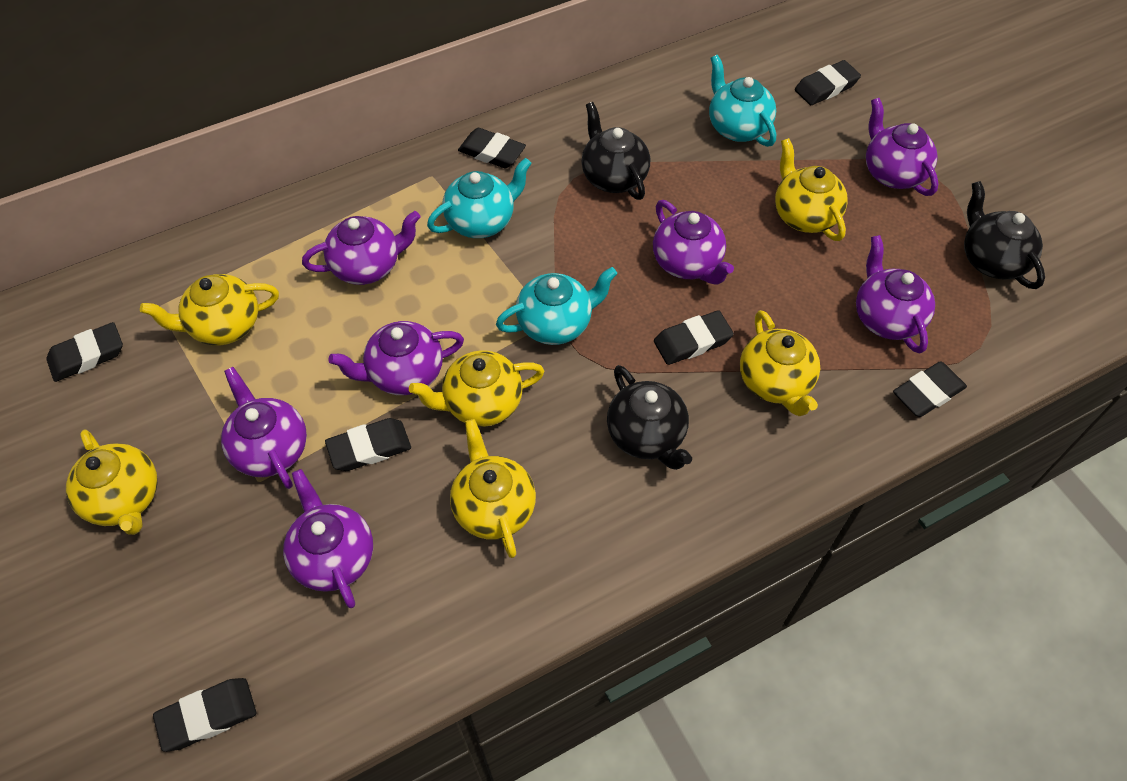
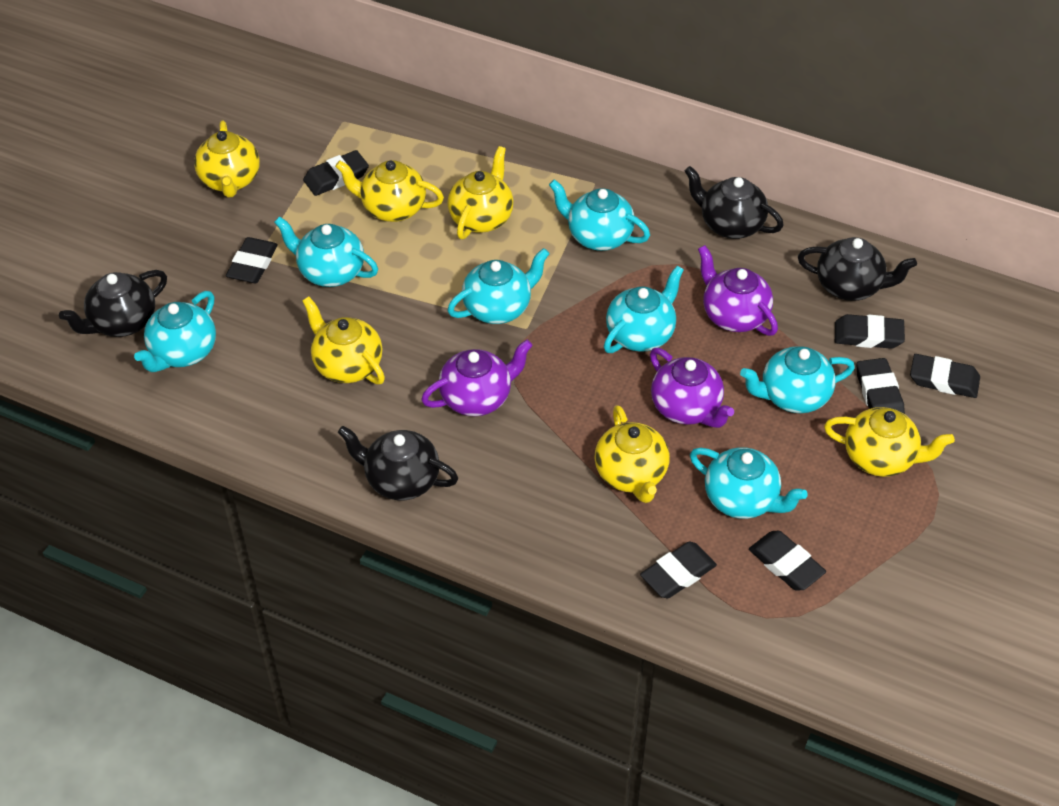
black teapot: 3 -> 4
purple teapot: 7 -> 3
turquoise teapot: 3 -> 7

